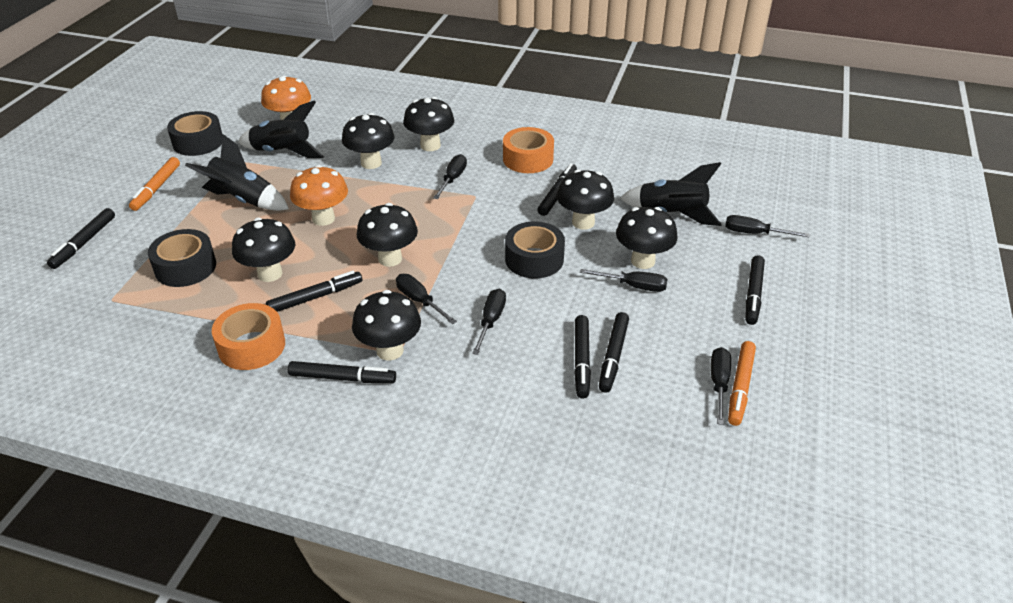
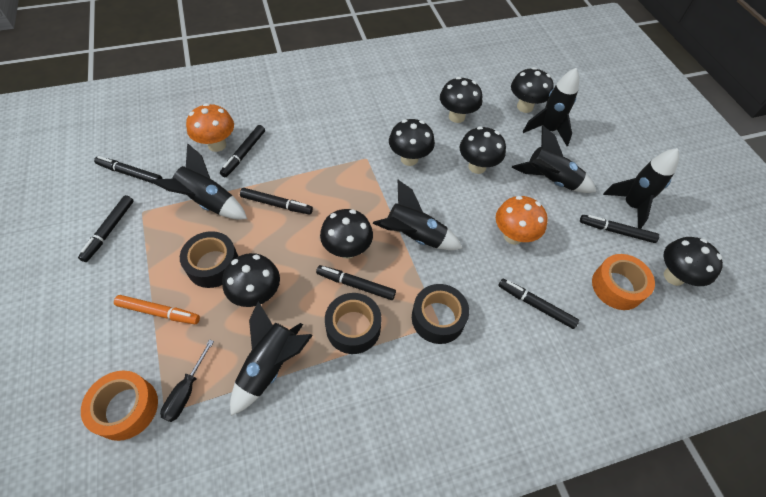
black rocket: 3 -> 6
black screwdriver: 6 -> 1
orange marker: 2 -> 1

